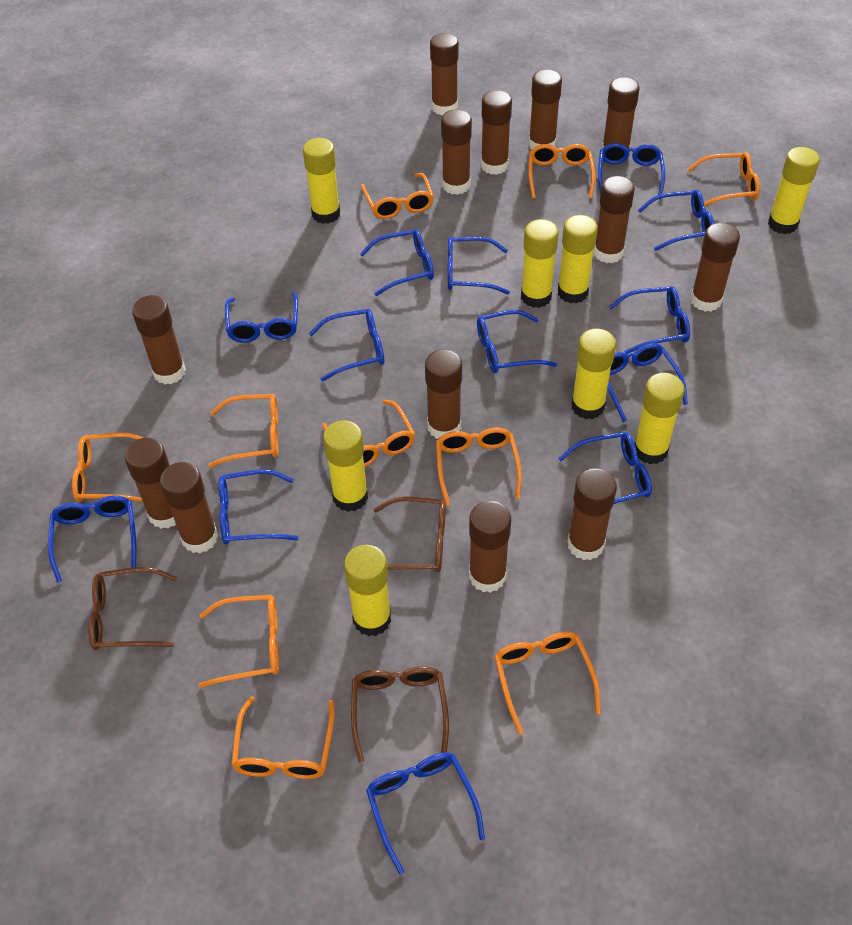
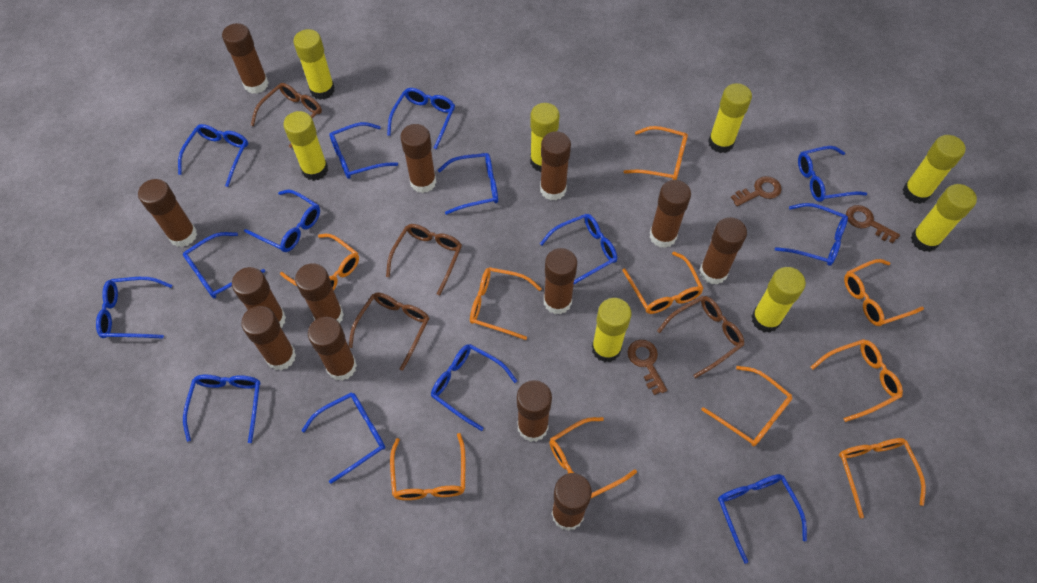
blue glasses: 13 -> 14
brown glasses: 3 -> 4
brown key: 0 -> 3

